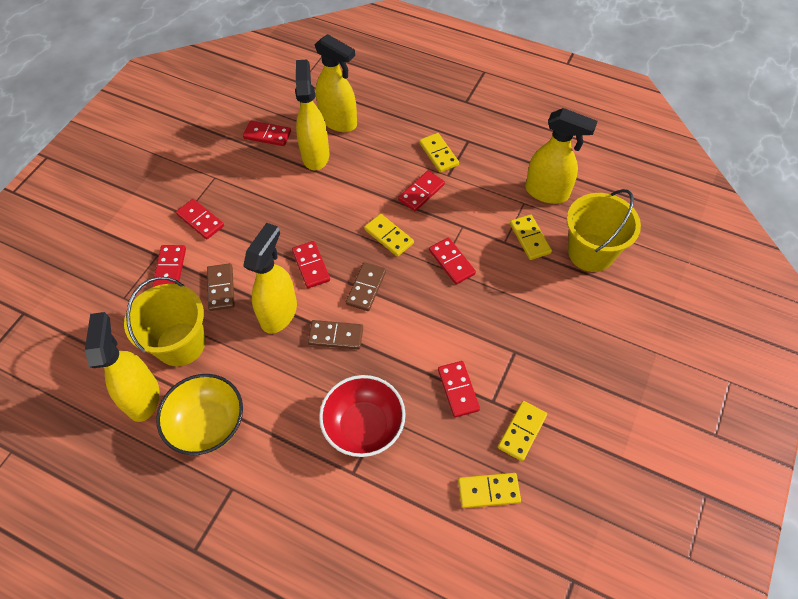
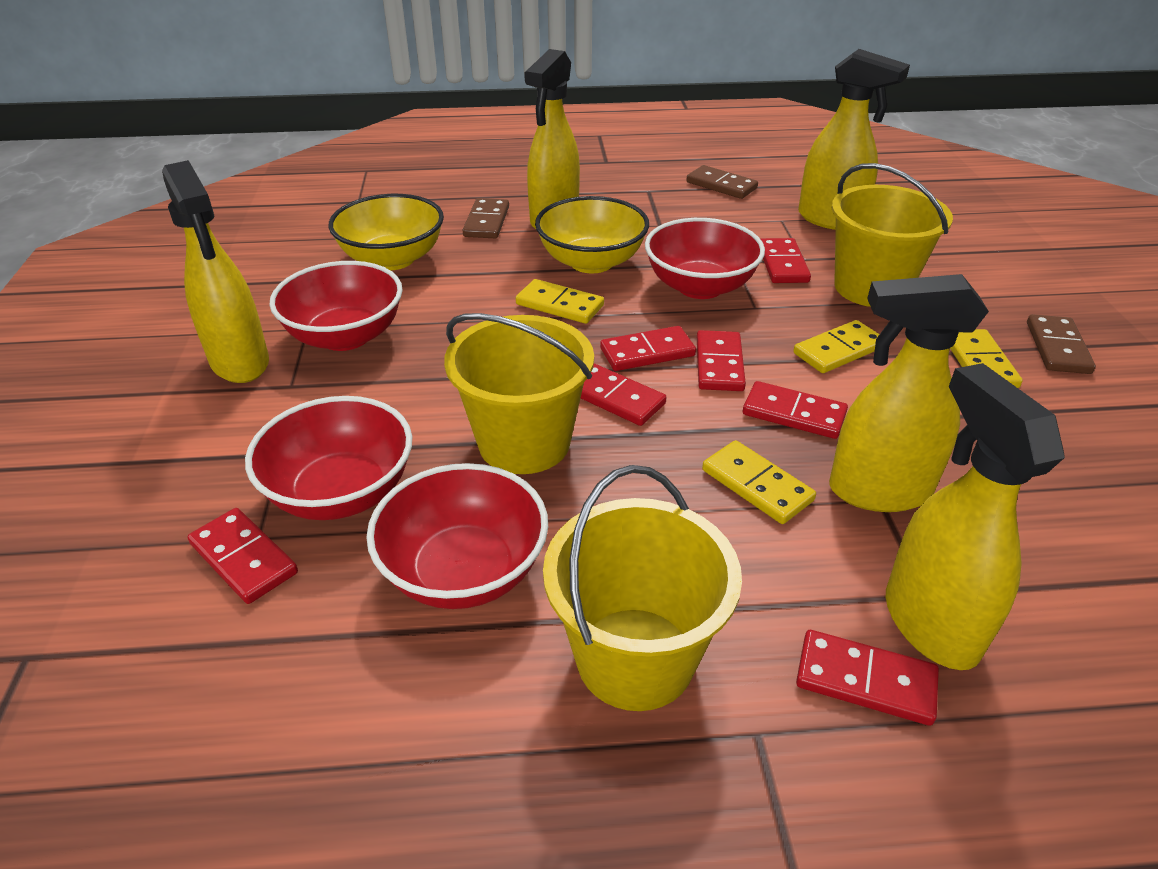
red bowl: 1 -> 4
yellow bowl: 1 -> 2
yellow bucket: 2 -> 3
yellow domino: 5 -> 4

